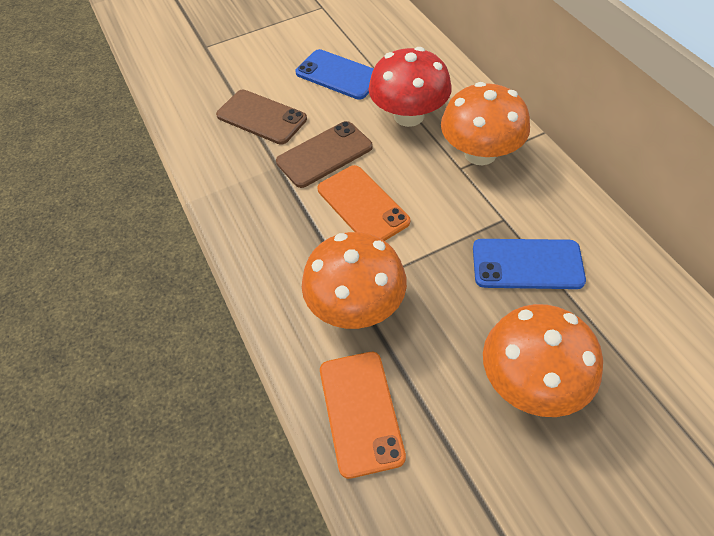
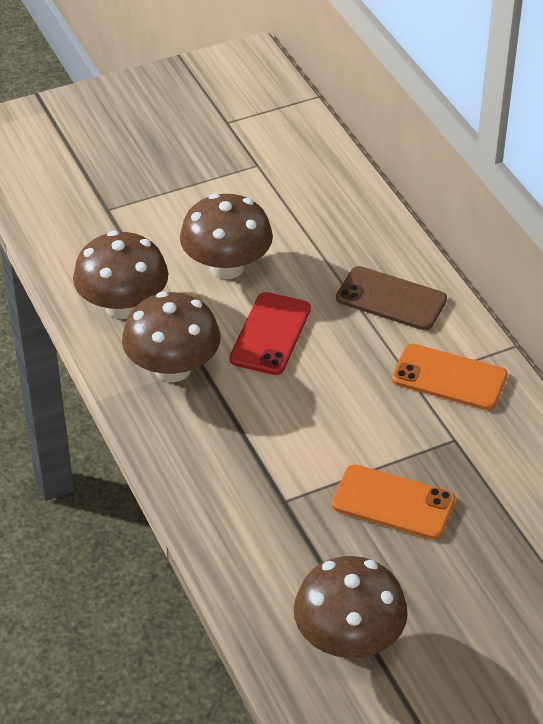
blue phone: 2 -> 0
brown mushroom: 0 -> 4
brown phone: 2 -> 1
orange mushroom: 3 -> 0
red mushroom: 1 -> 0
red phone: 0 -> 1

